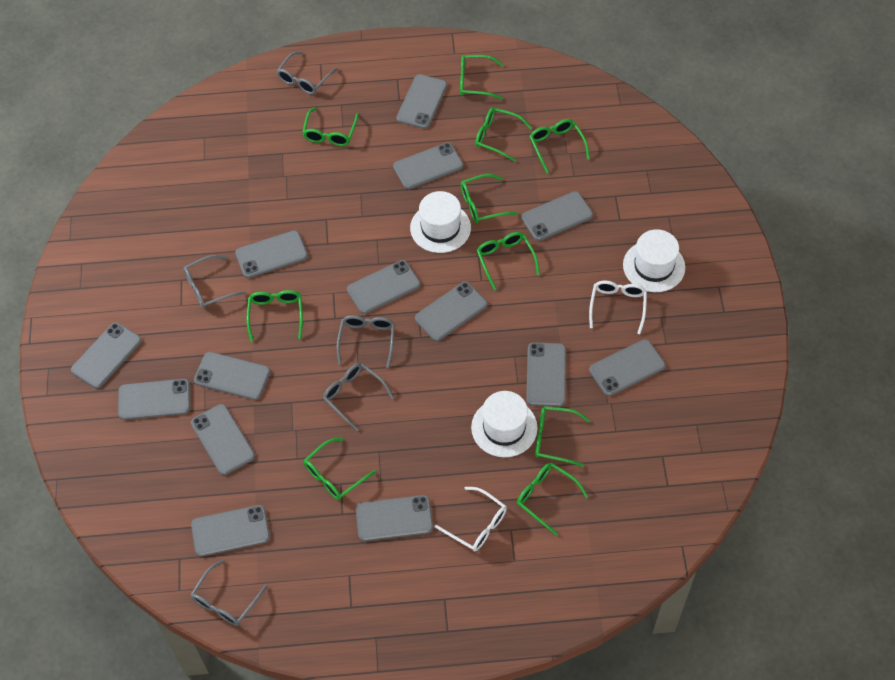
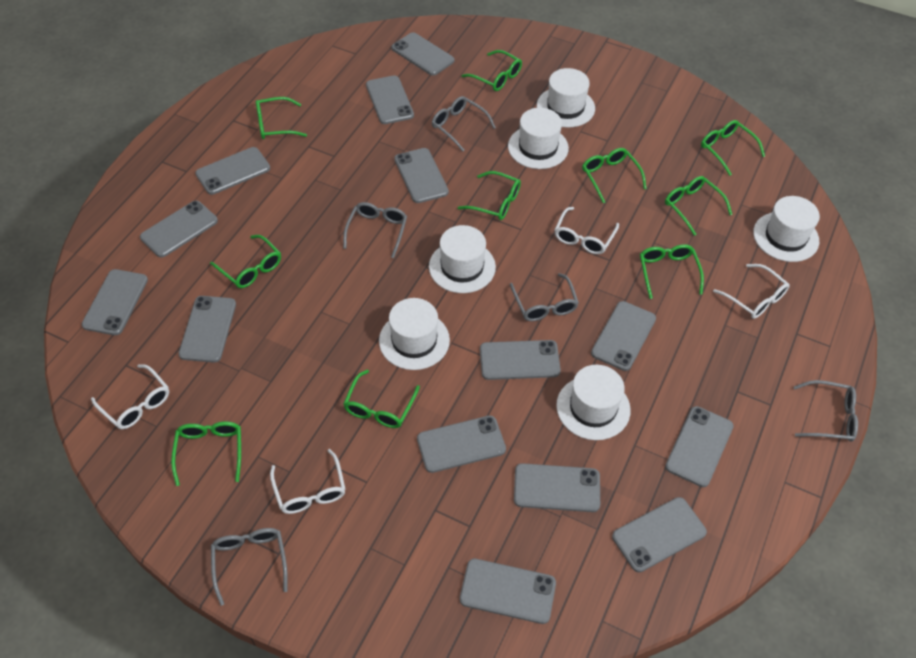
white glasses: 2 -> 4
white hat: 3 -> 6

